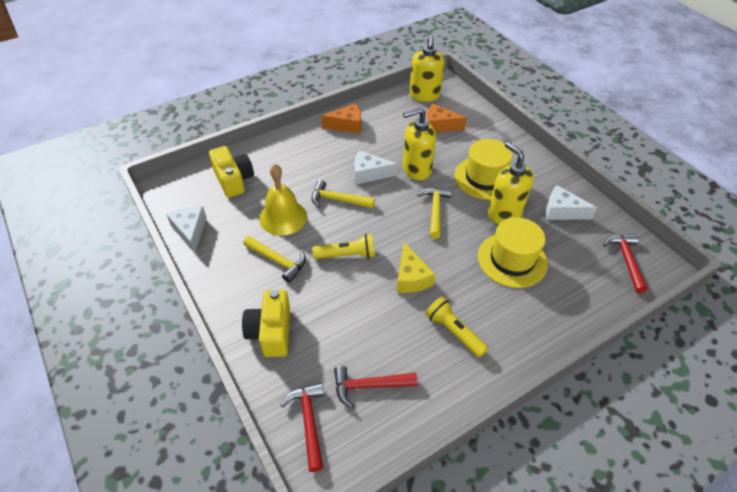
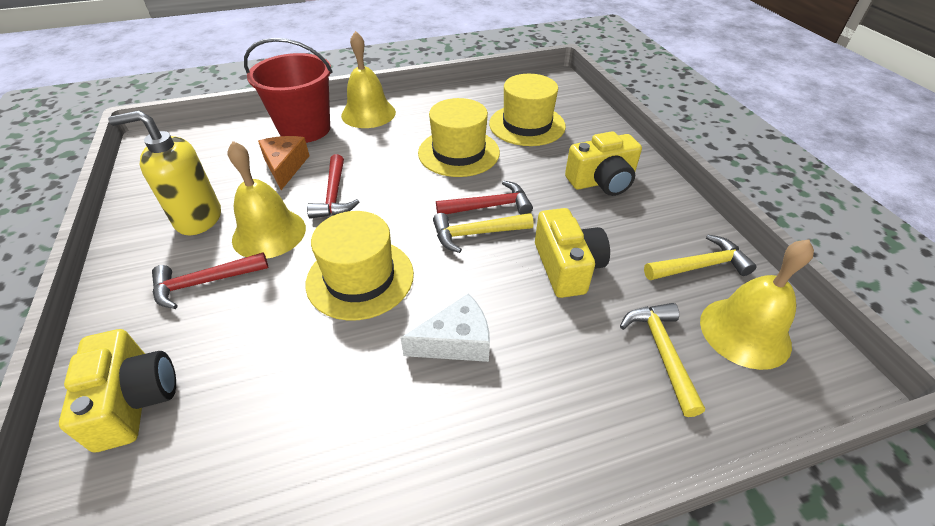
orange cheese: 2 -> 1
red bucket: 0 -> 1
white cheese: 3 -> 1
yellow bell: 1 -> 3
yellow camera: 2 -> 3
yellow cheese: 1 -> 0
yellow flashlight: 2 -> 0
yellow hat: 2 -> 3
yellow soap dispenser: 3 -> 1

